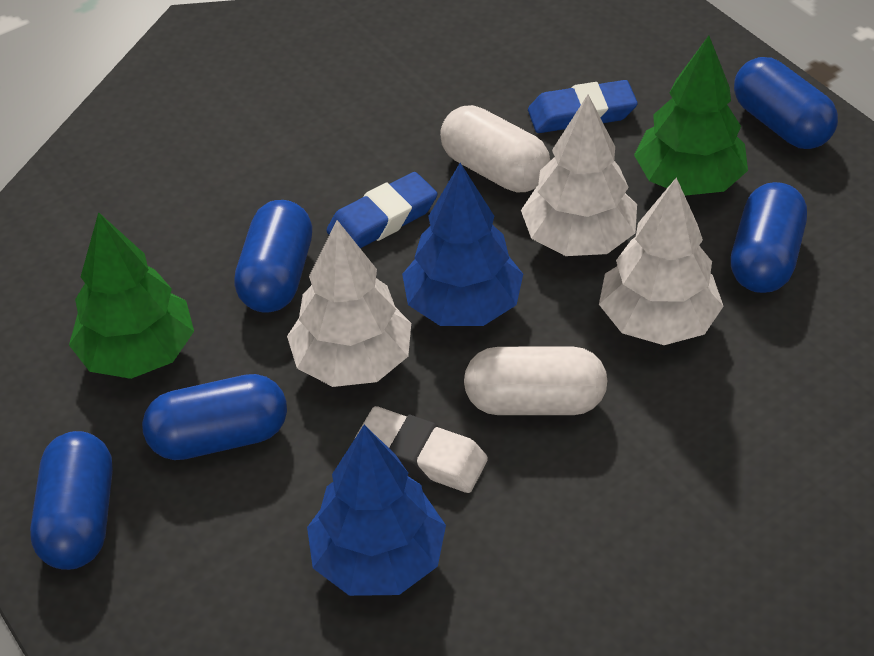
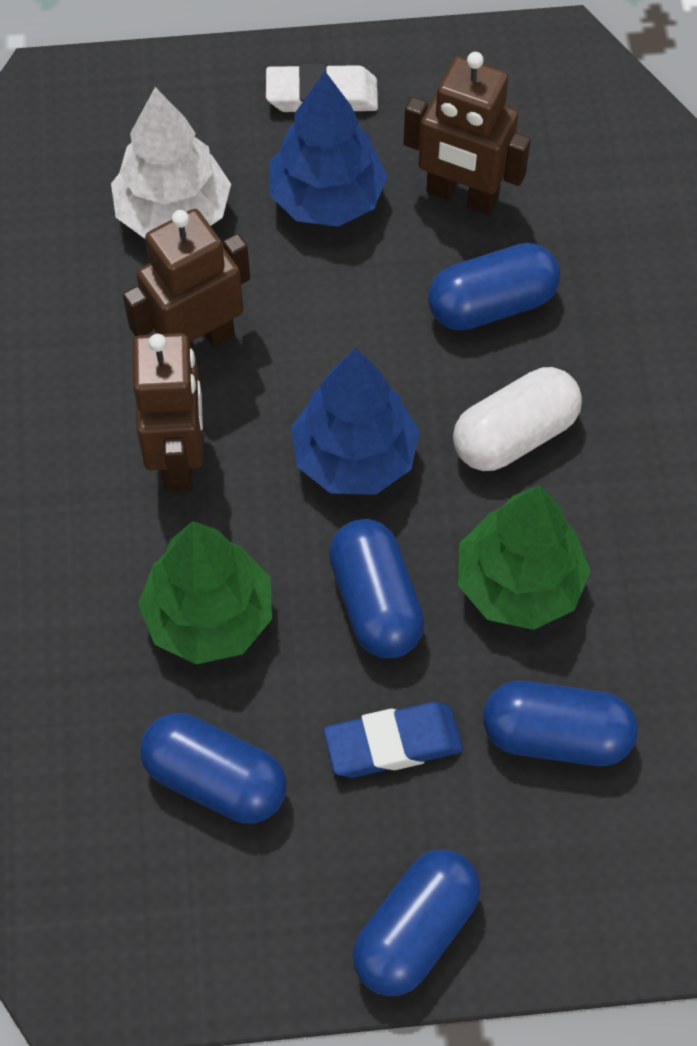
blue eraser: 2 -> 1
brown robot: 0 -> 3
white capsule: 2 -> 1
white tree: 3 -> 1

